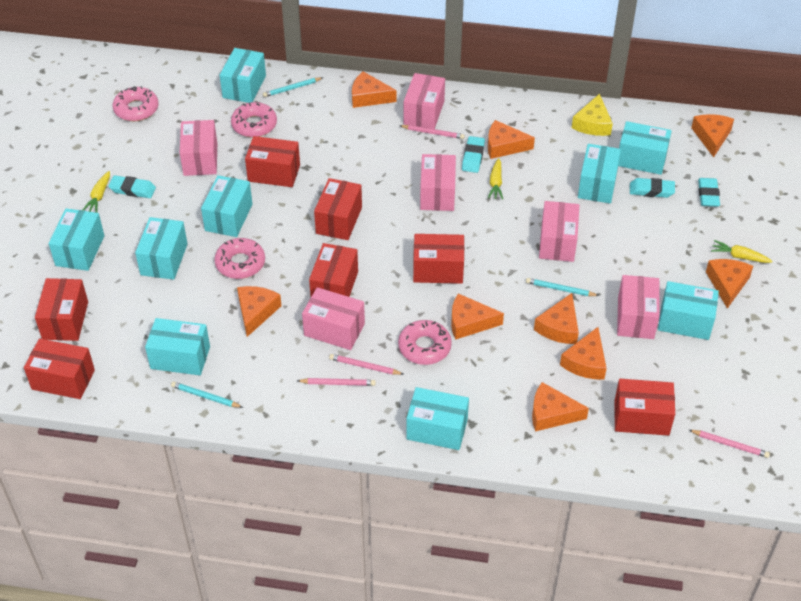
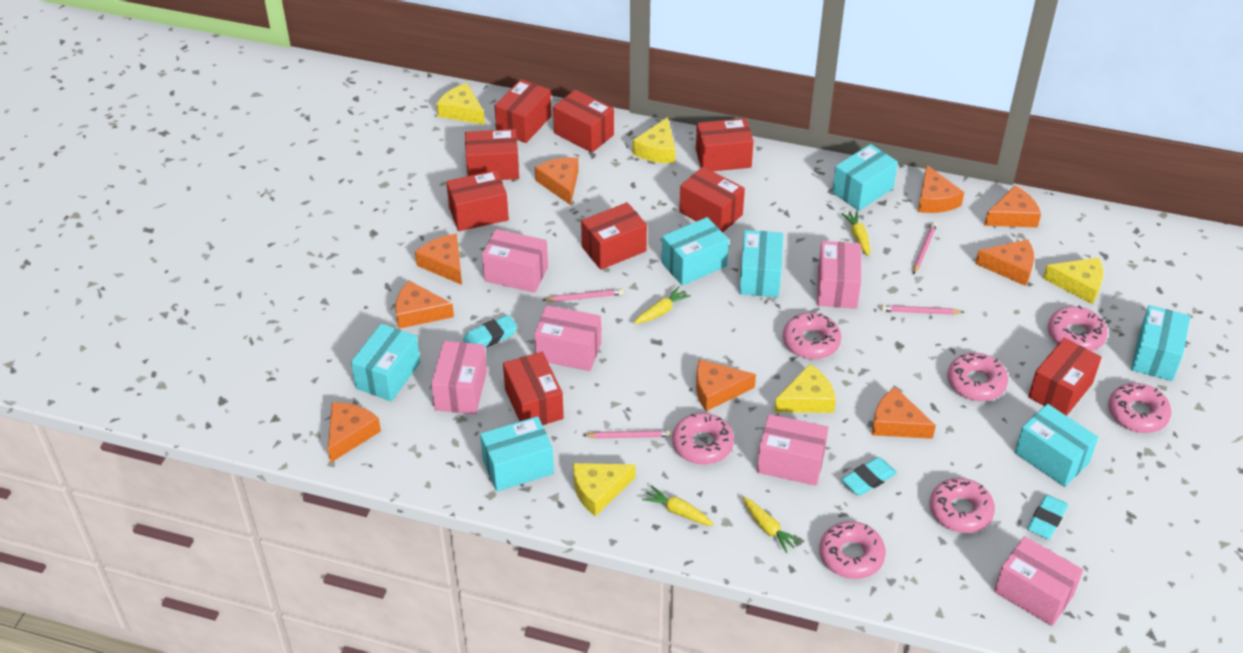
pink donut: 4 -> 7
red box: 7 -> 9
turquoise box: 9 -> 7
turquoise eraser: 4 -> 3
turquoise pencil: 3 -> 0
yellow carrot: 3 -> 4
yellow cheese: 1 -> 5

